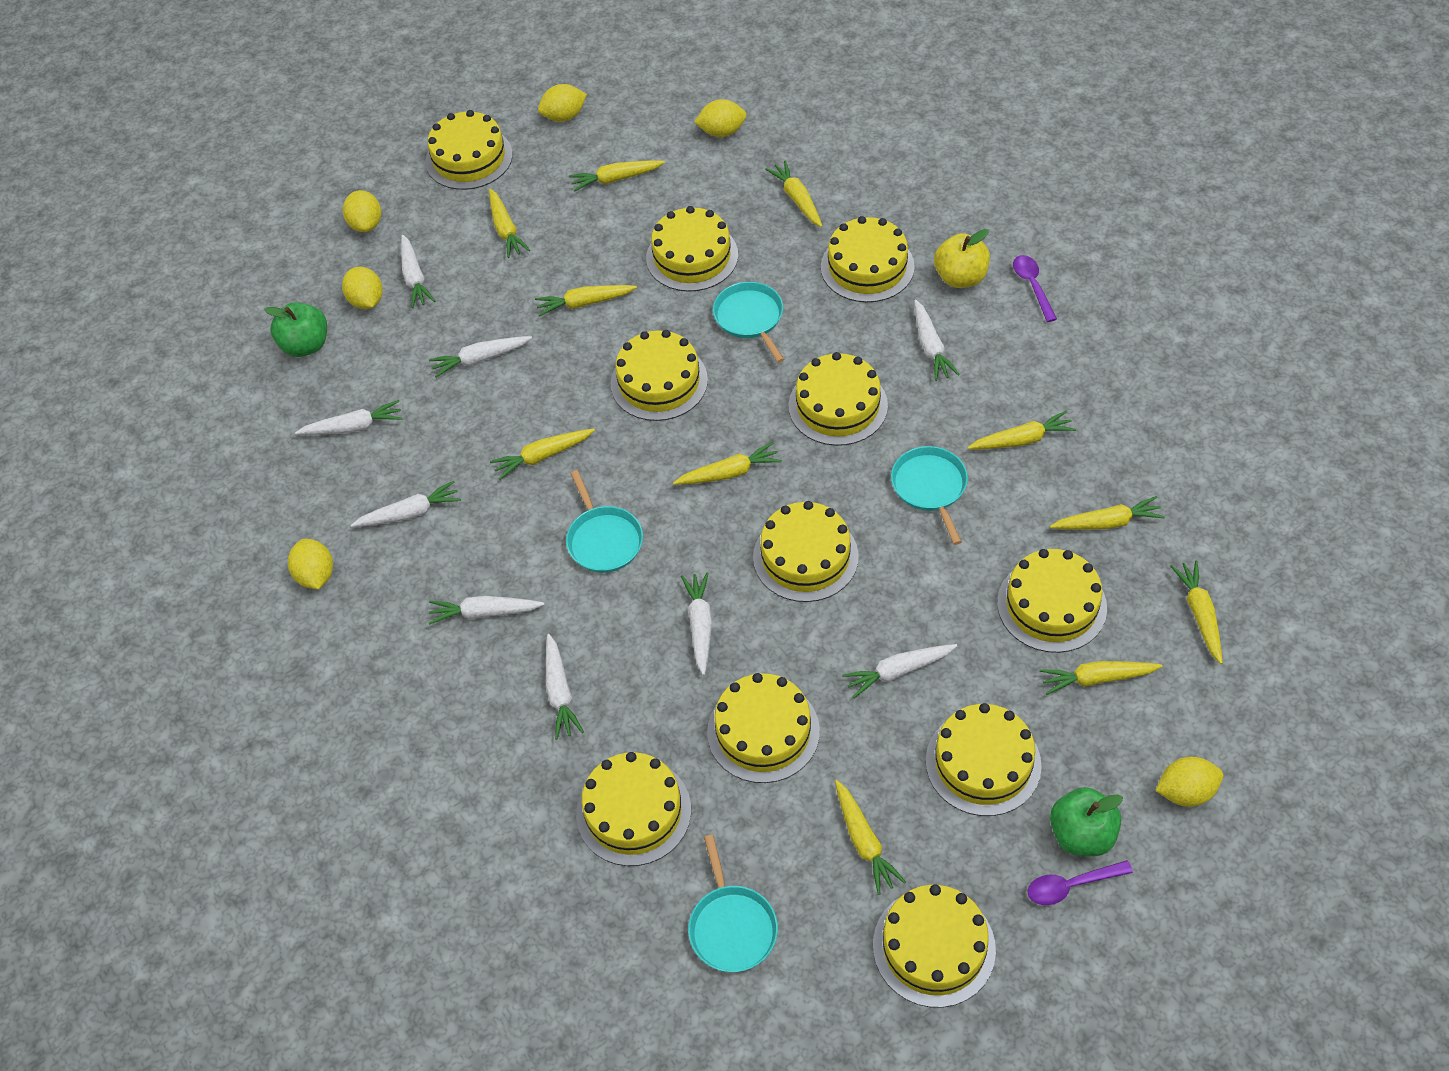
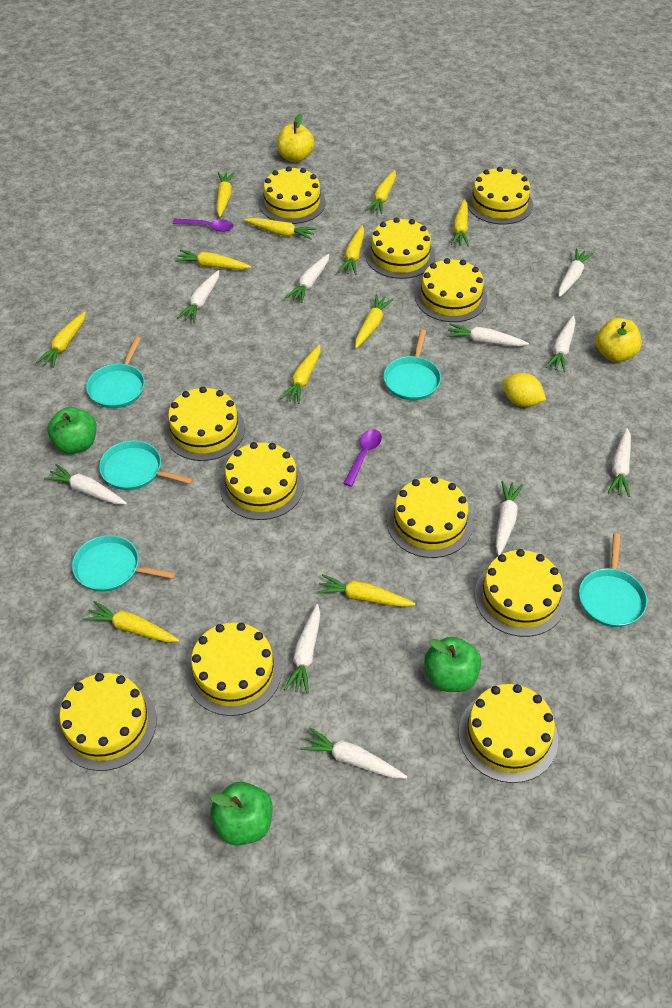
green apple: 2 -> 3
turquoise pan: 4 -> 5
white carrot: 9 -> 10
yellow apple: 1 -> 2
yellow lemon: 6 -> 1

